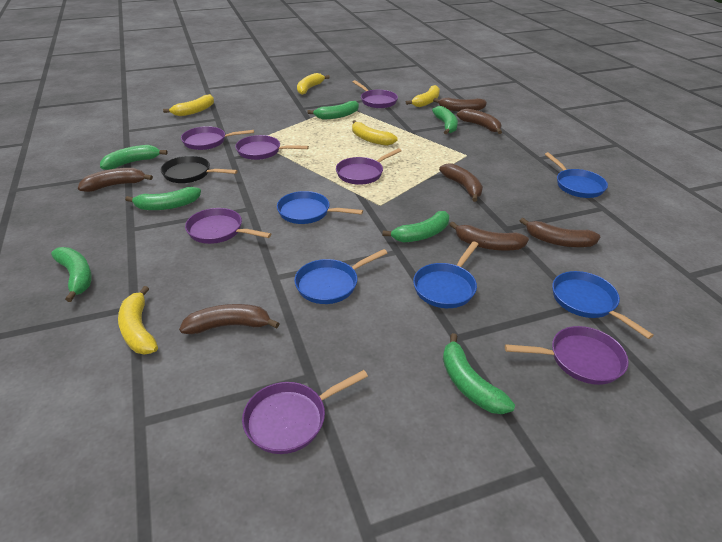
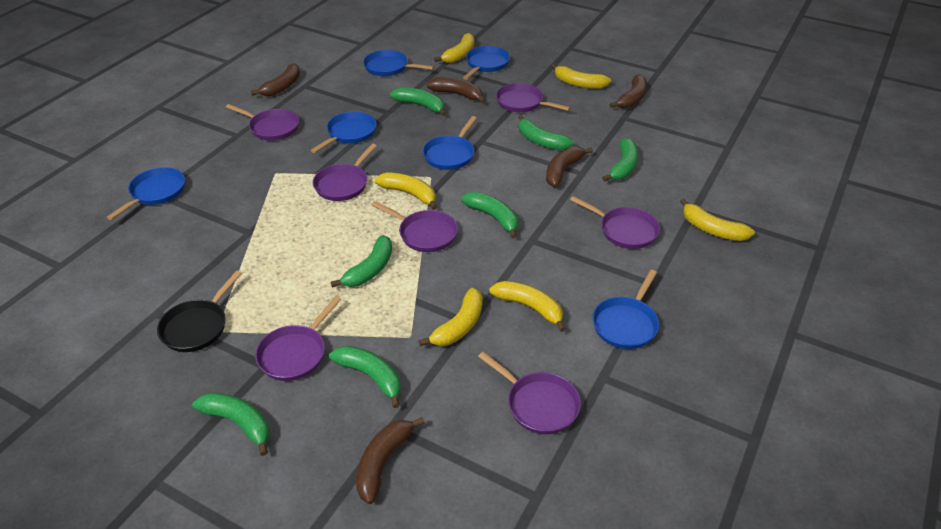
blue pan: 5 -> 6
brown banana: 7 -> 5
yellow banana: 5 -> 6

